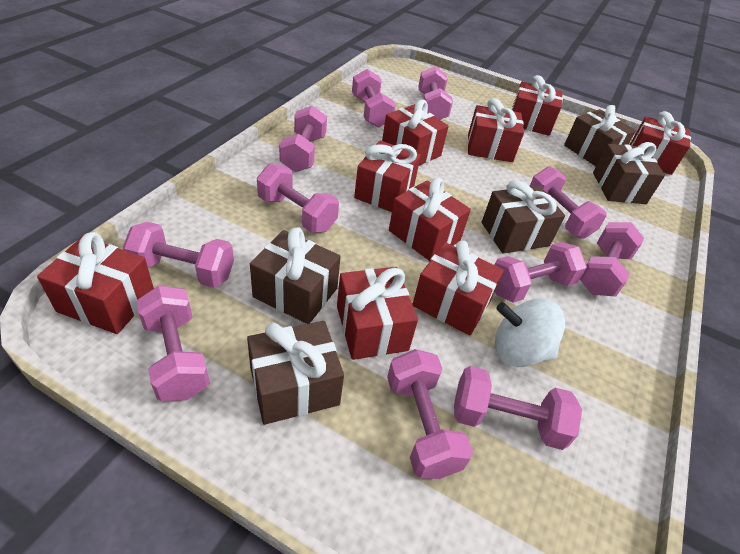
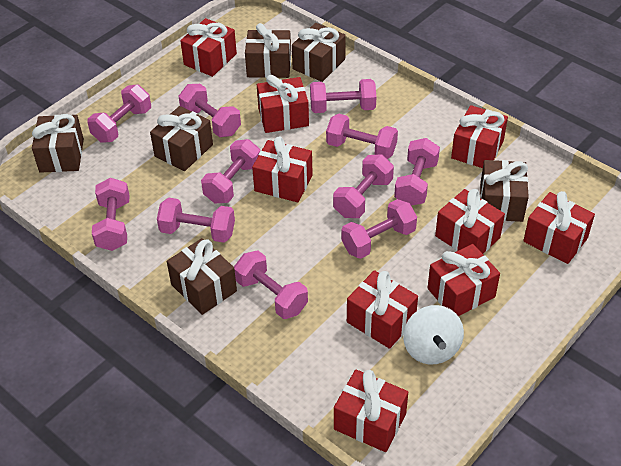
brown gift: 5 -> 6

